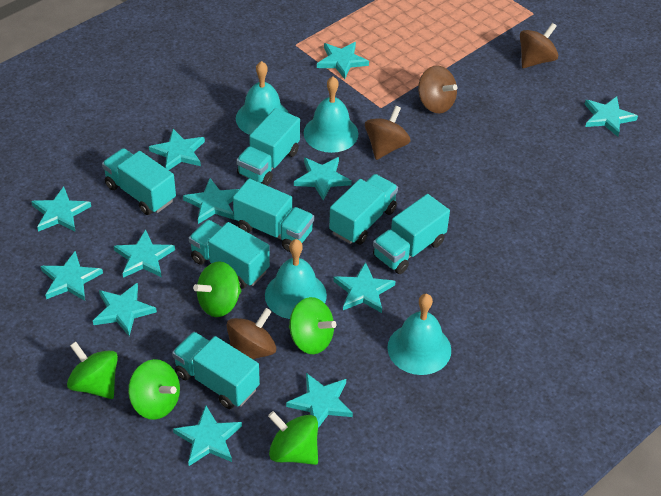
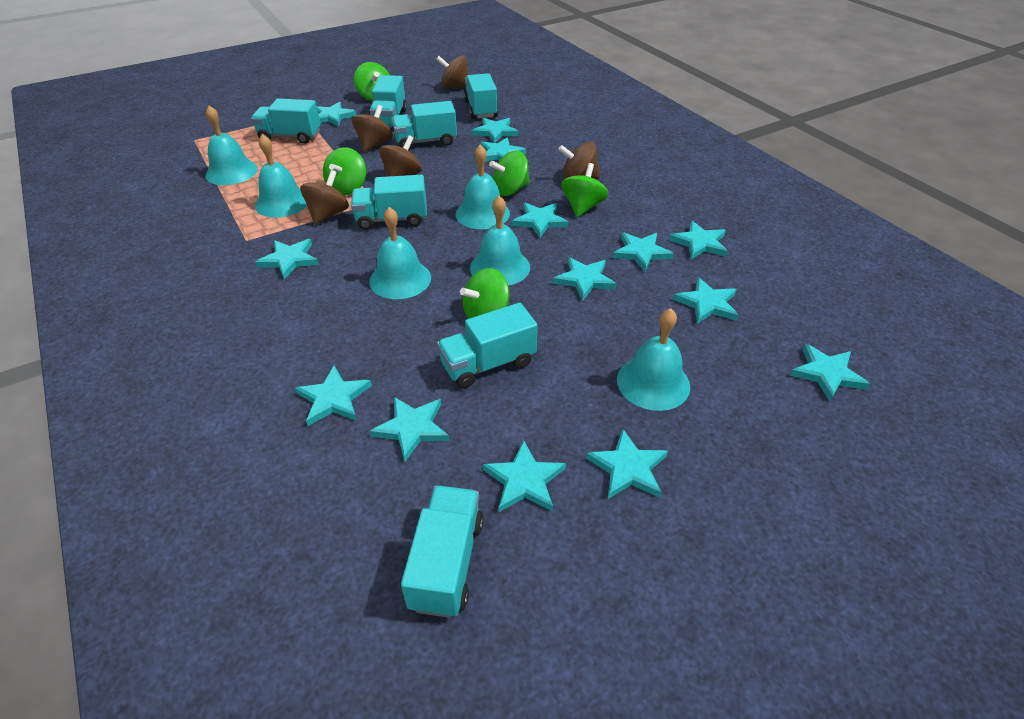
brown spinning top: 4 -> 5
turquoise bell: 4 -> 6
turquoise star: 12 -> 14

